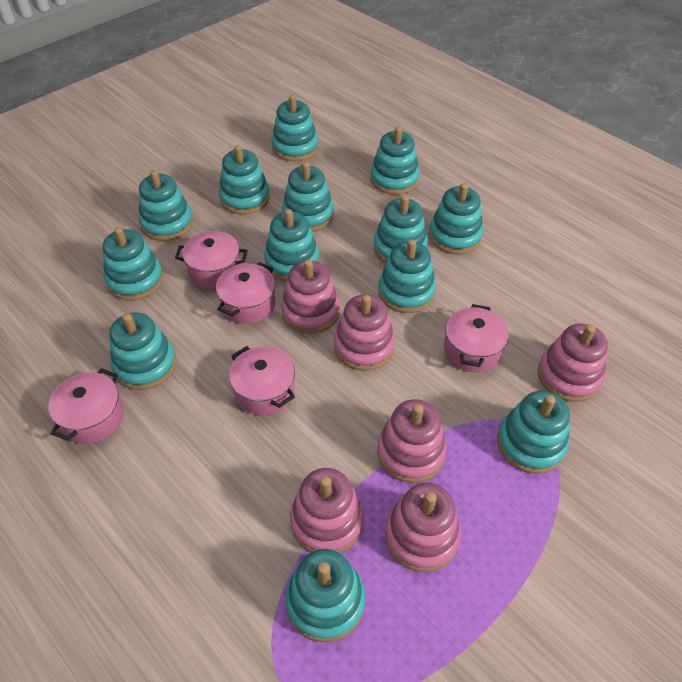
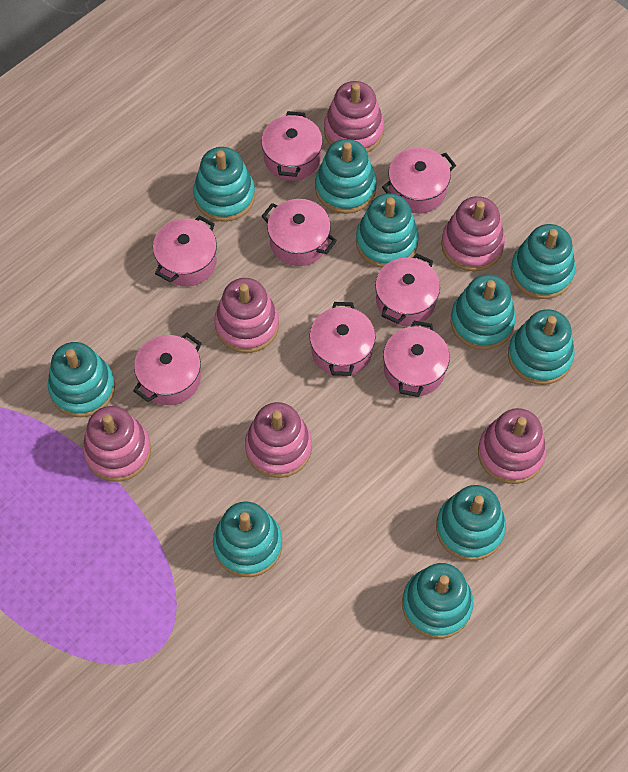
pink pot: 5 -> 8
turquoise stacking toy: 13 -> 10

